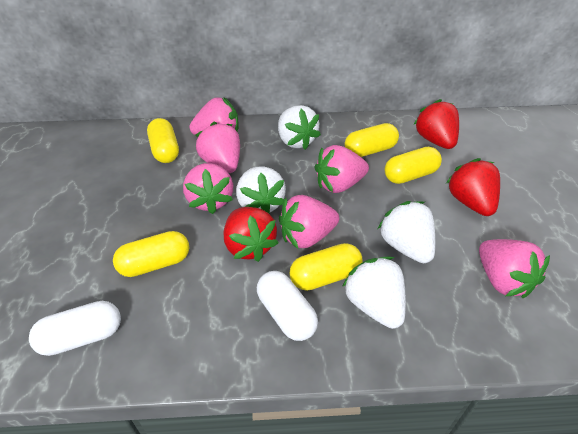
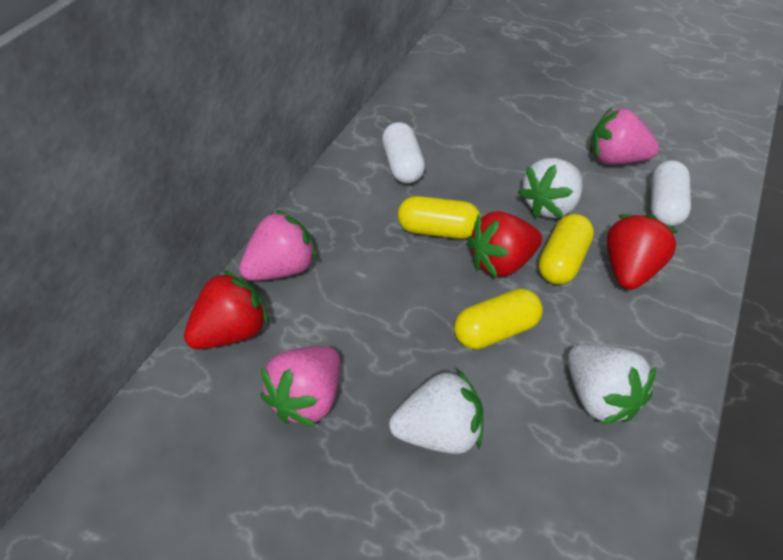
pink strawberry: 6 -> 3
white strawberry: 4 -> 3
yellow capsule: 5 -> 3

